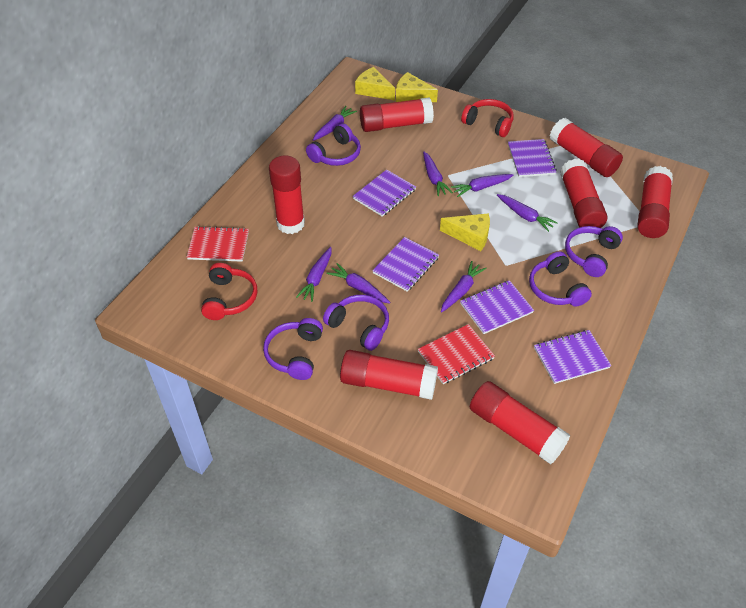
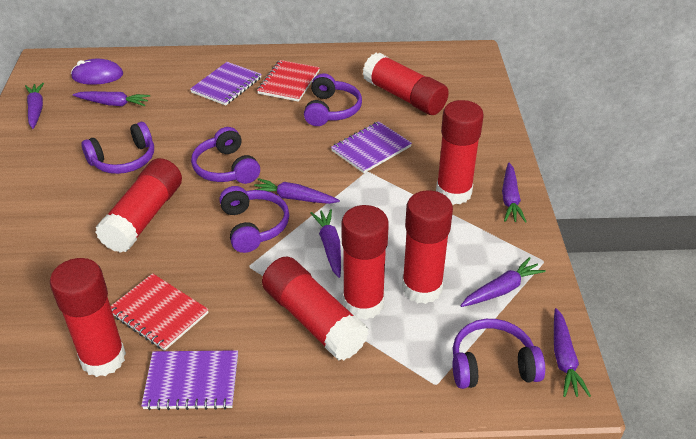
purple mouse: 0 -> 1
purple notebook: 5 -> 3
red headphones: 2 -> 0
yellow cheese: 3 -> 0

